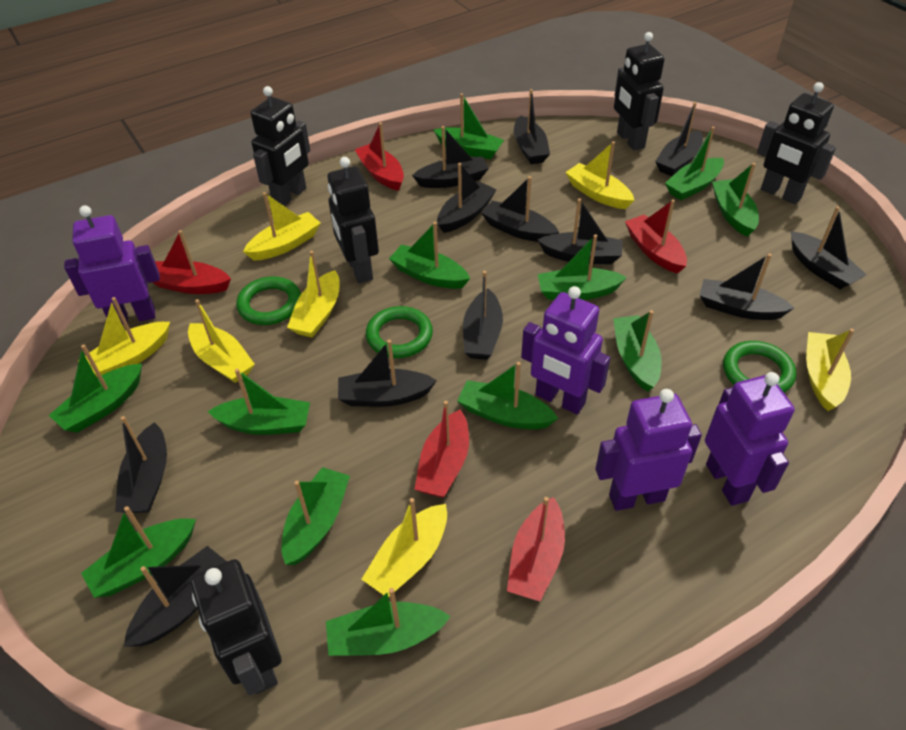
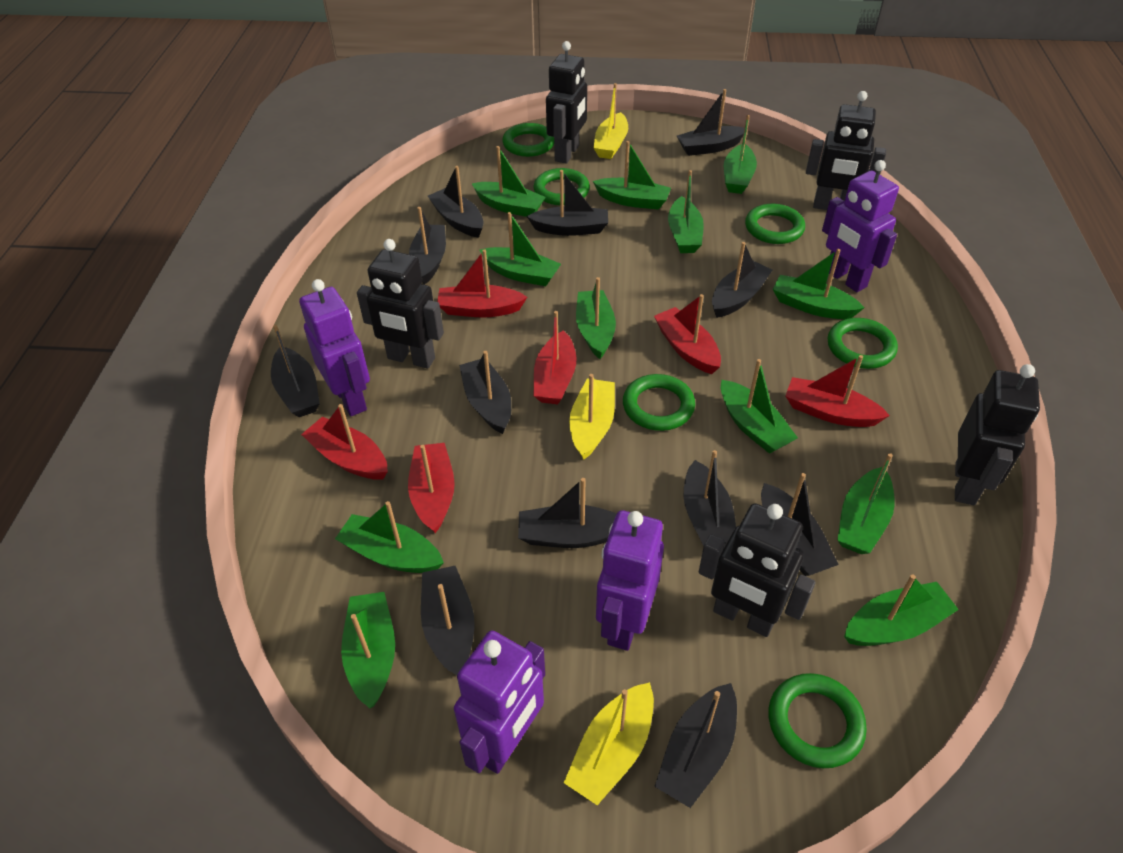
green ring: 3 -> 6
red boat: 5 -> 6
yellow boat: 7 -> 3

